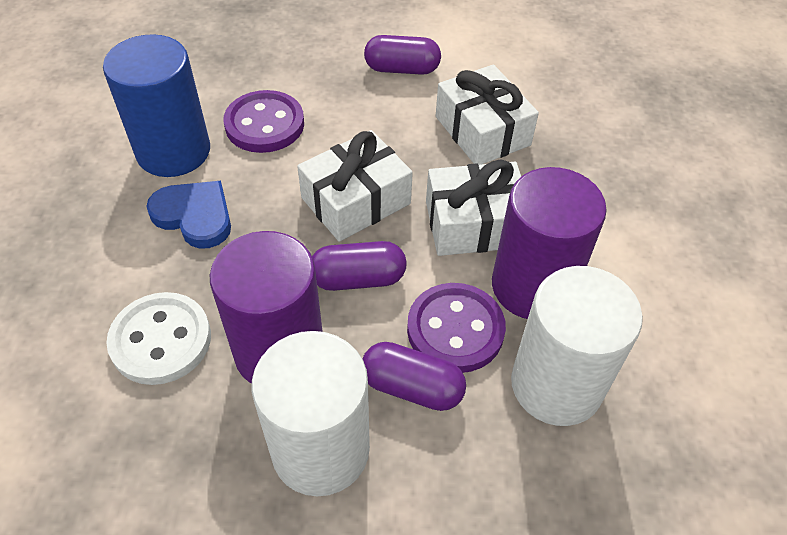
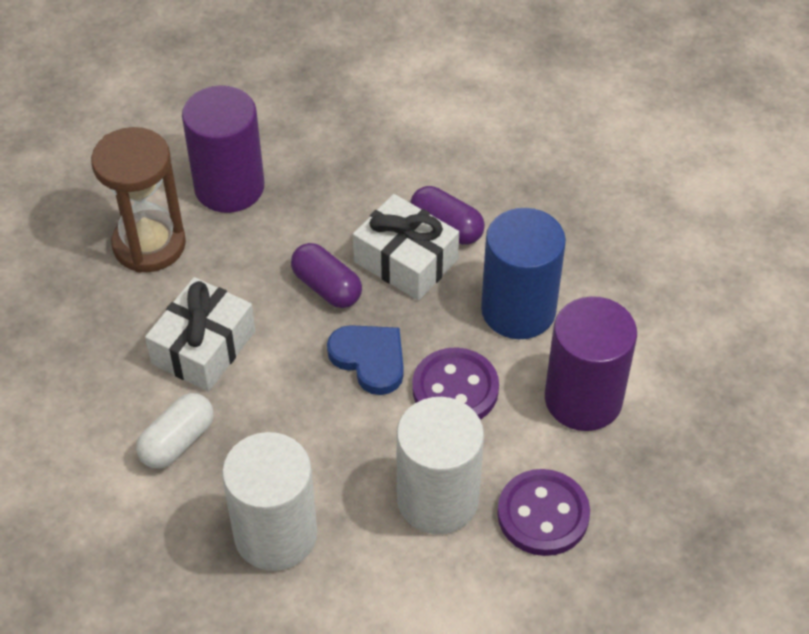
brown hourglass: 0 -> 1
purple capsule: 3 -> 2
white button: 1 -> 0
white capsule: 0 -> 1
white gift: 3 -> 2

